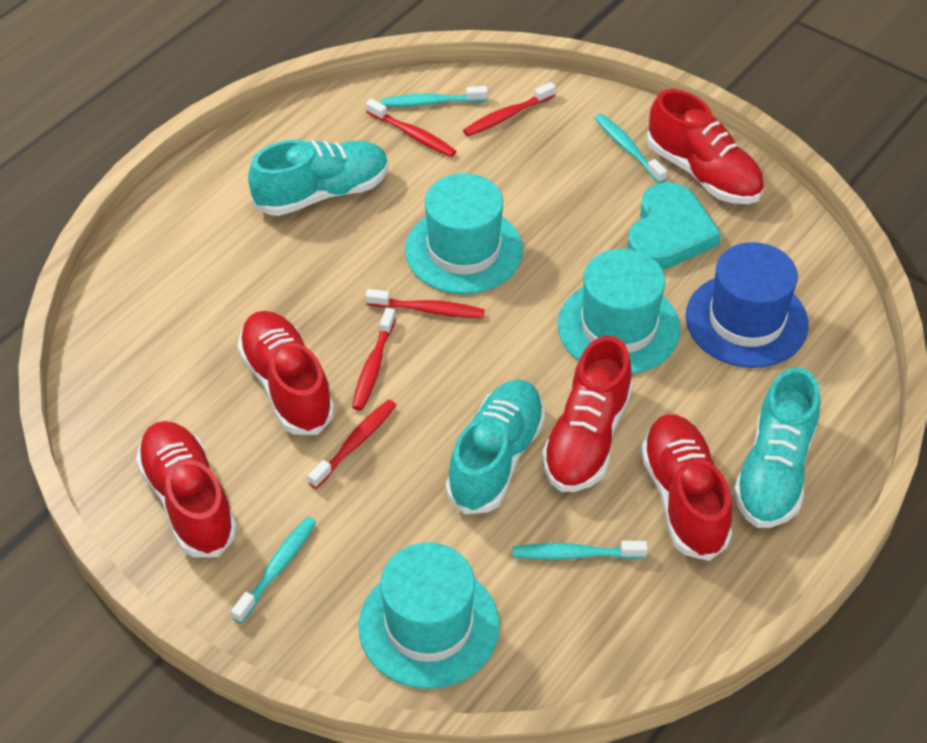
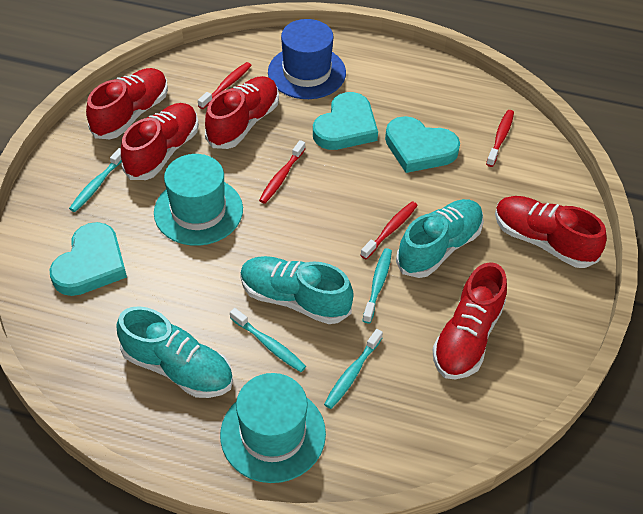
red toothbrush: 5 -> 4
turquoise hat: 3 -> 2
turquoise heart: 1 -> 3

